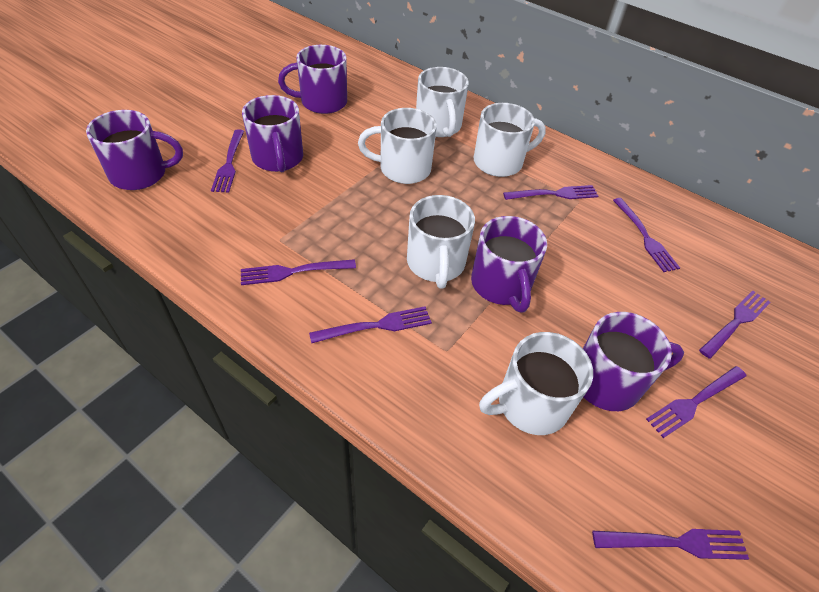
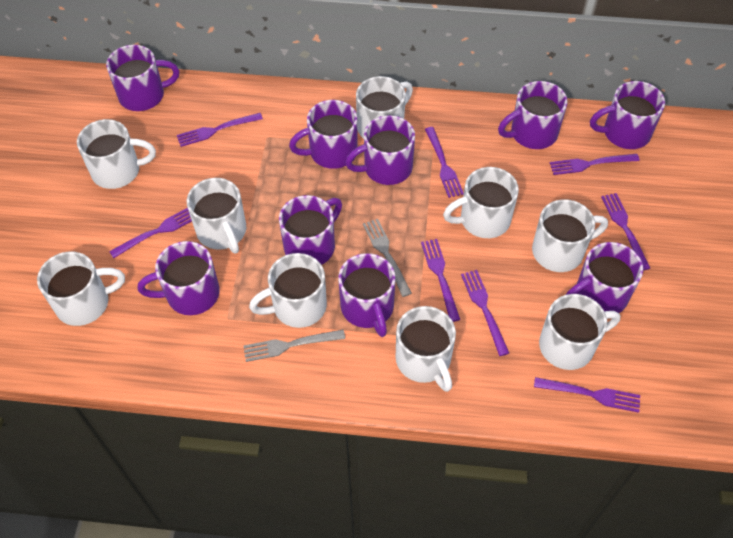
grey fork: 0 -> 2
purple mug: 5 -> 9
white mug: 5 -> 9

